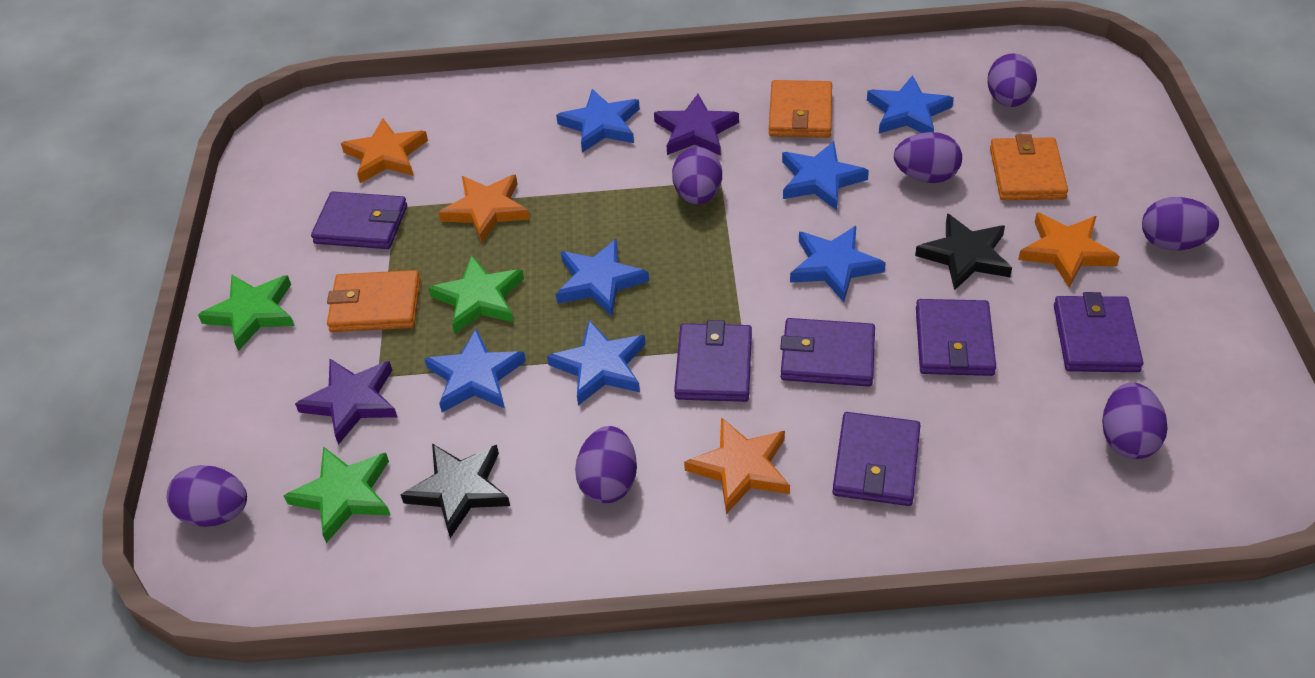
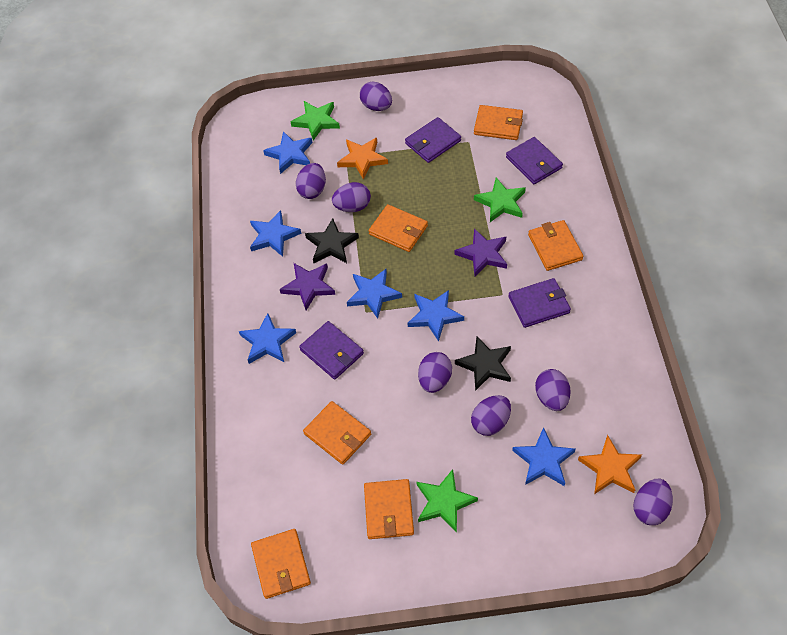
blue star: 7 -> 6
orange star: 4 -> 2
orange wallet: 3 -> 6
purple wallet: 6 -> 4

